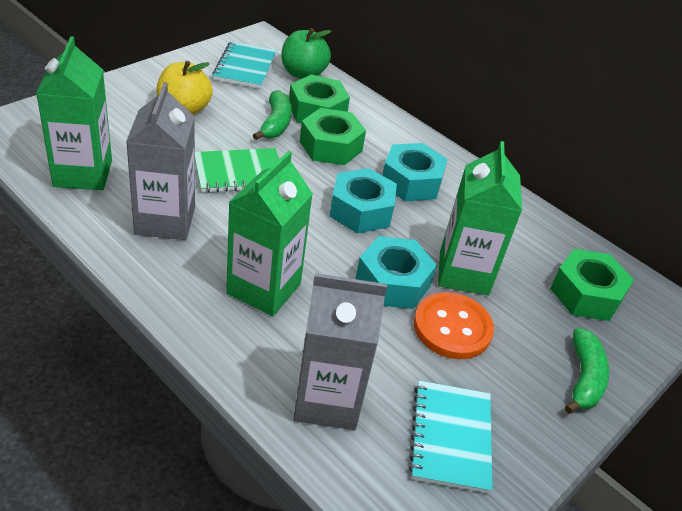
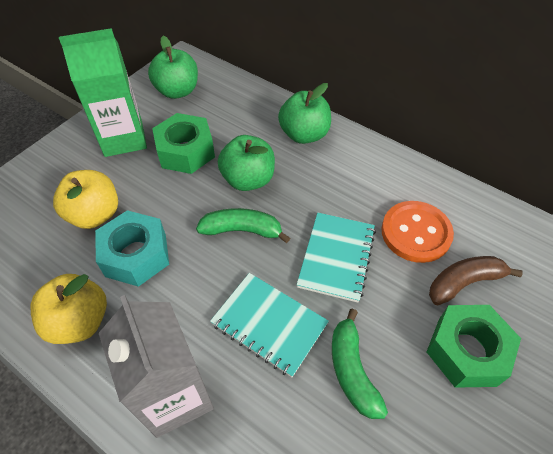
brown banana: 0 -> 1
green apple: 1 -> 3
green carton: 3 -> 1
green notebook: 1 -> 0
green nut: 3 -> 2
grey carton: 2 -> 1
turquoise nut: 3 -> 1
yellow apple: 1 -> 2

